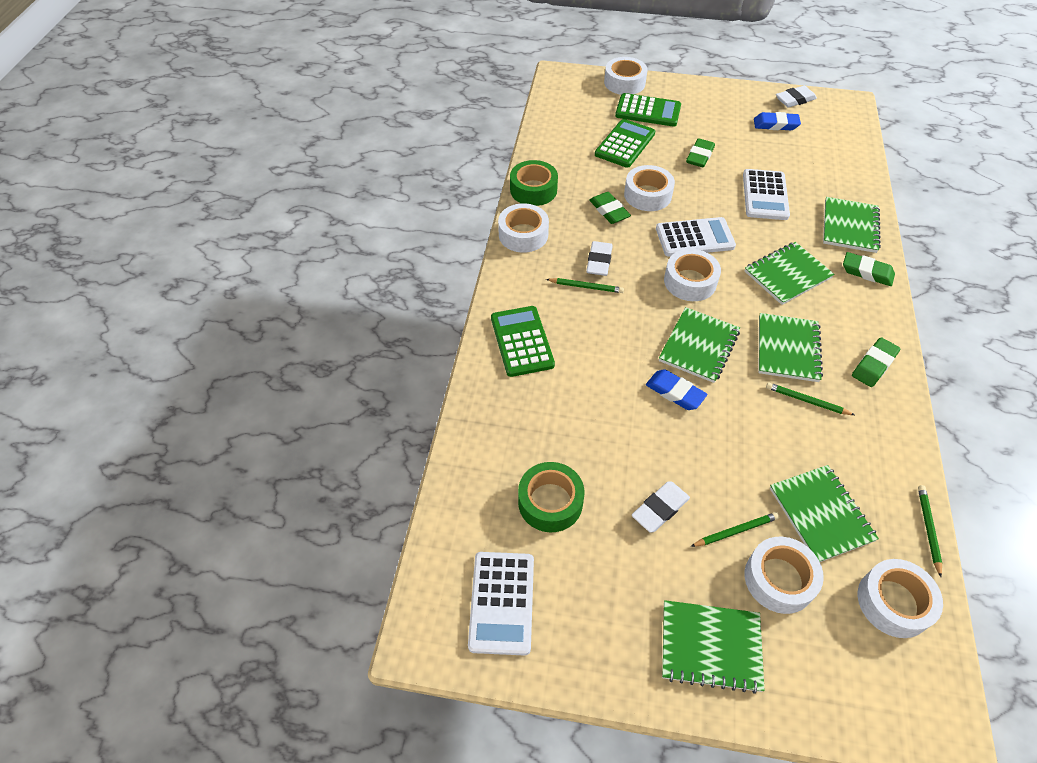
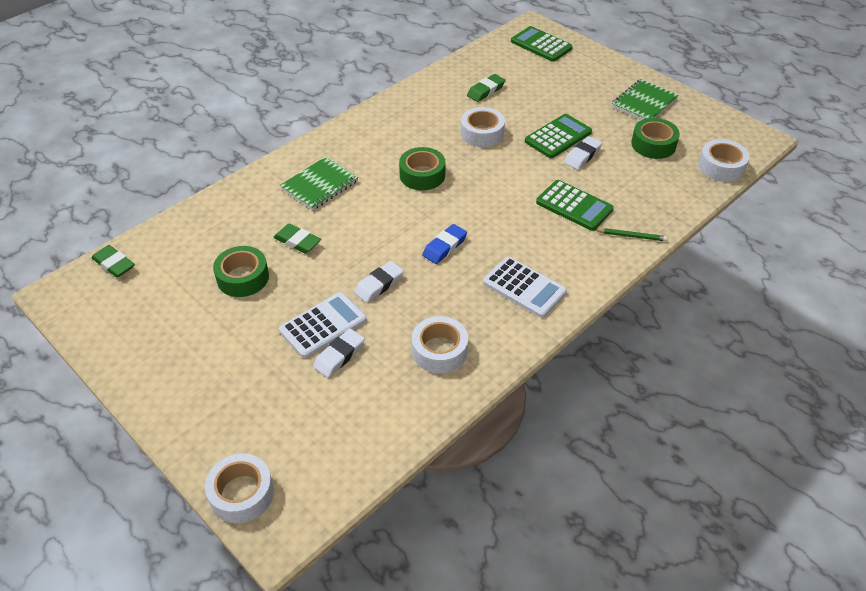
blue eraser: 2 -> 1
green eraser: 4 -> 3
green notebook: 6 -> 2
green pencil: 4 -> 1
green tape: 2 -> 3
white calculator: 3 -> 2
white tape: 6 -> 4

